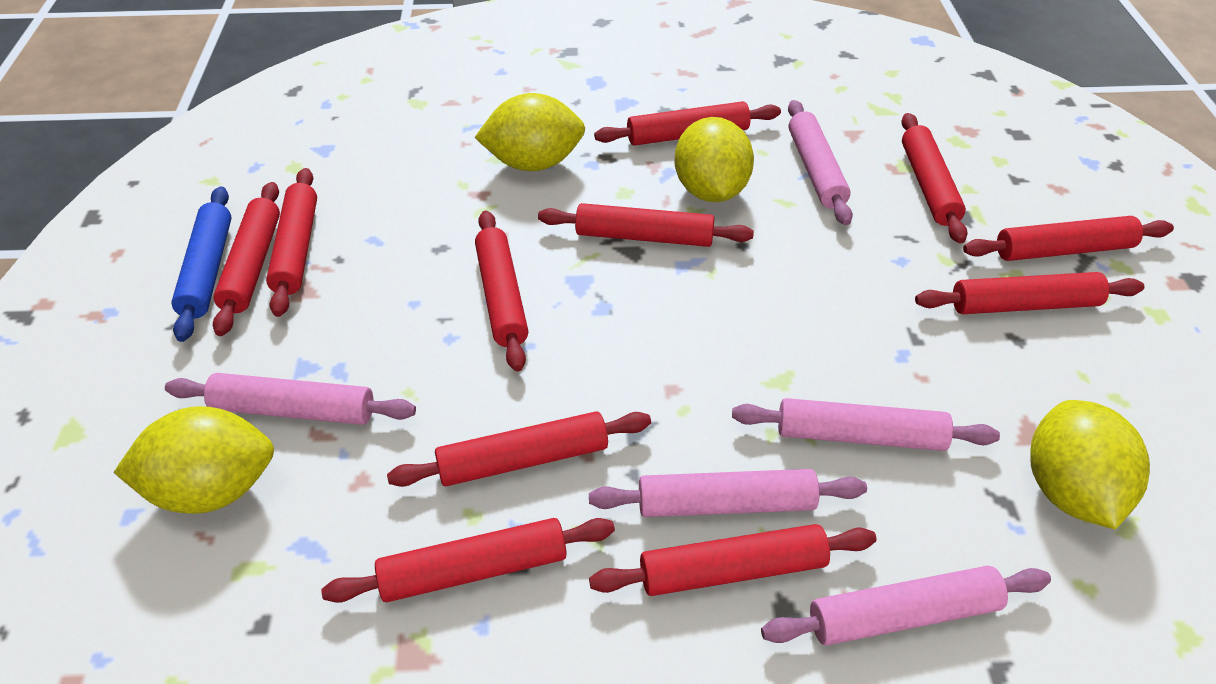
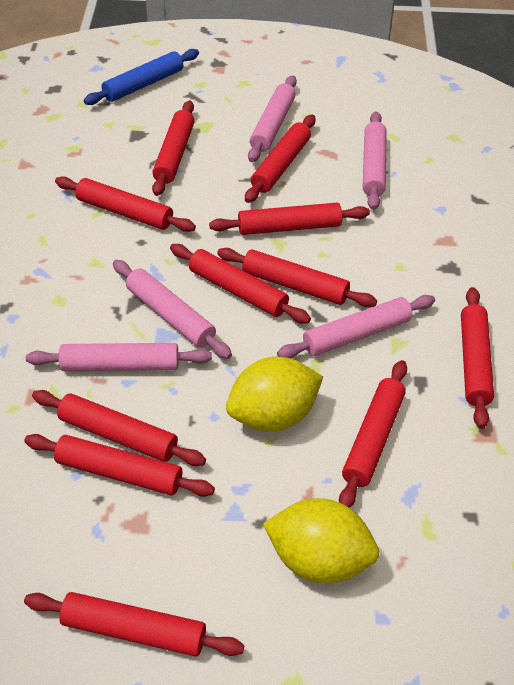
yellow lemon: 4 -> 2

